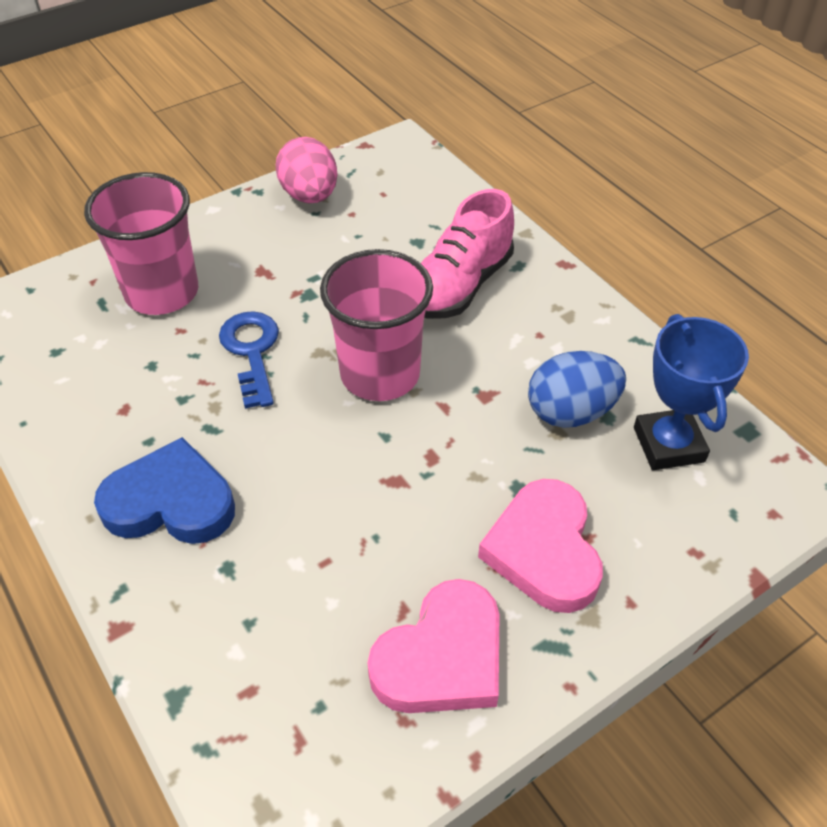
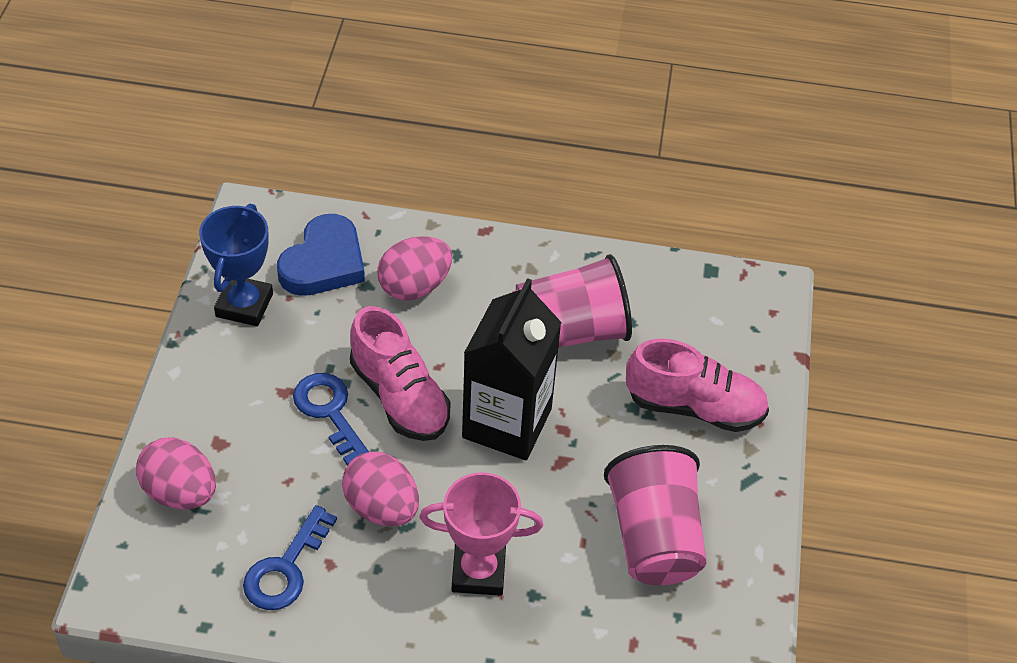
black carton: 0 -> 1
blue egg: 1 -> 0
blue key: 1 -> 2
pink egg: 1 -> 3
pink heart: 2 -> 0
pink shoe: 1 -> 2
pink trophy: 0 -> 1

